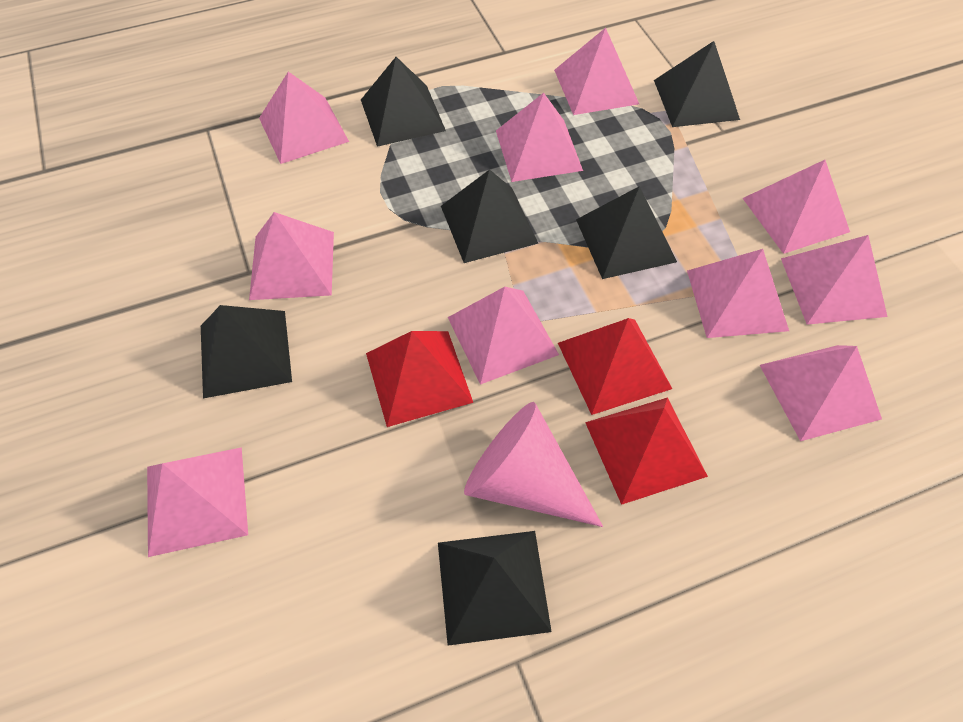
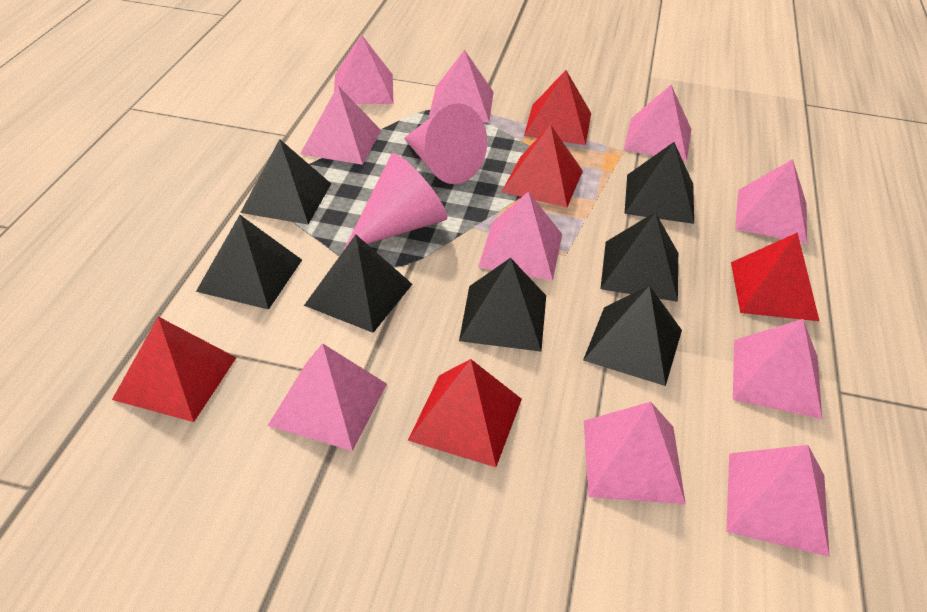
black pyramid: 6 -> 7
pink cone: 1 -> 2
red pyramid: 3 -> 5

